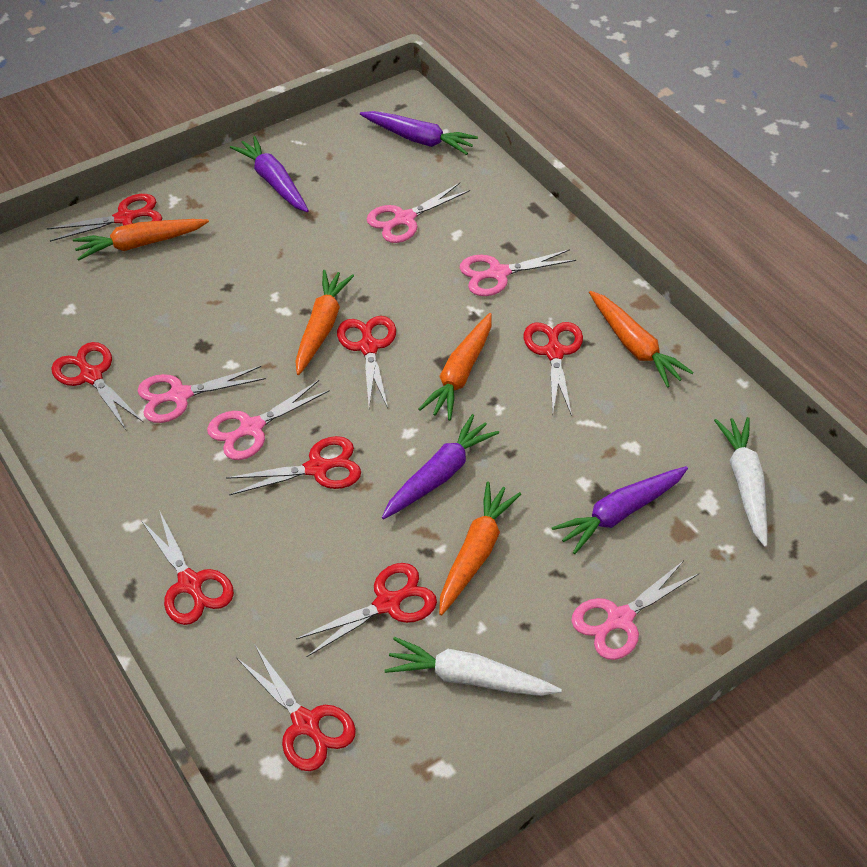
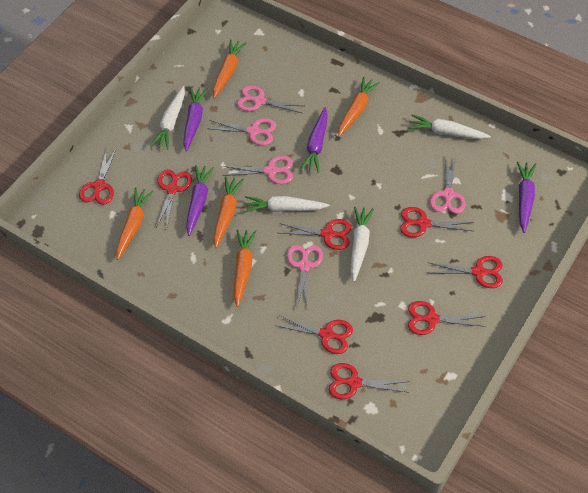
white carrot: 2 -> 4

